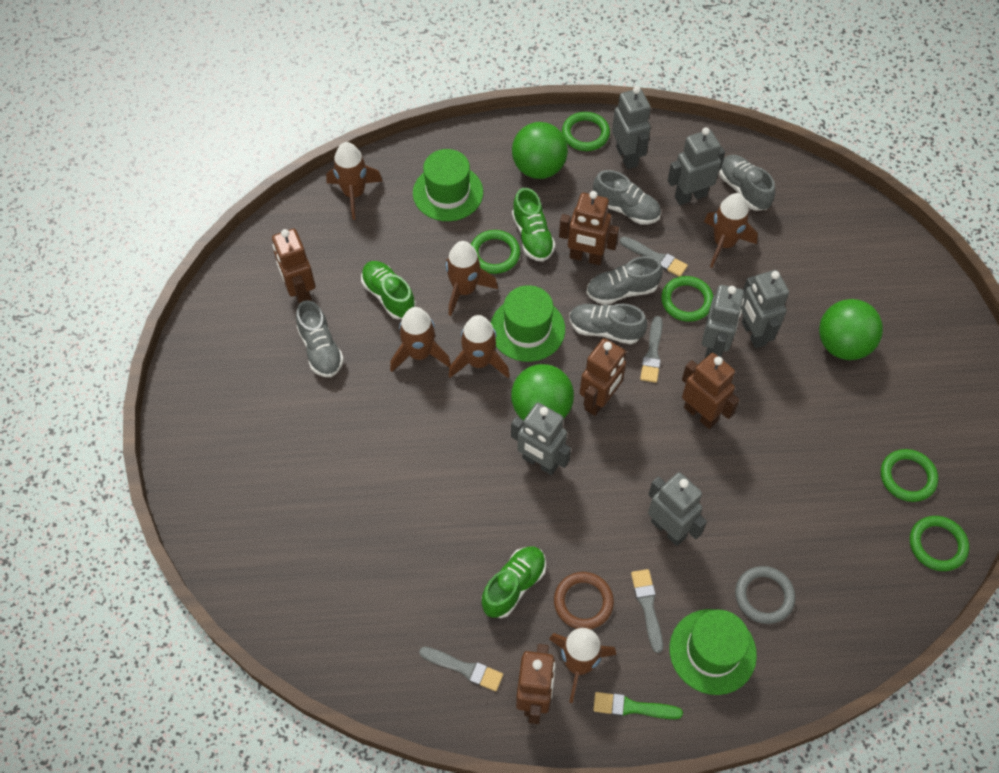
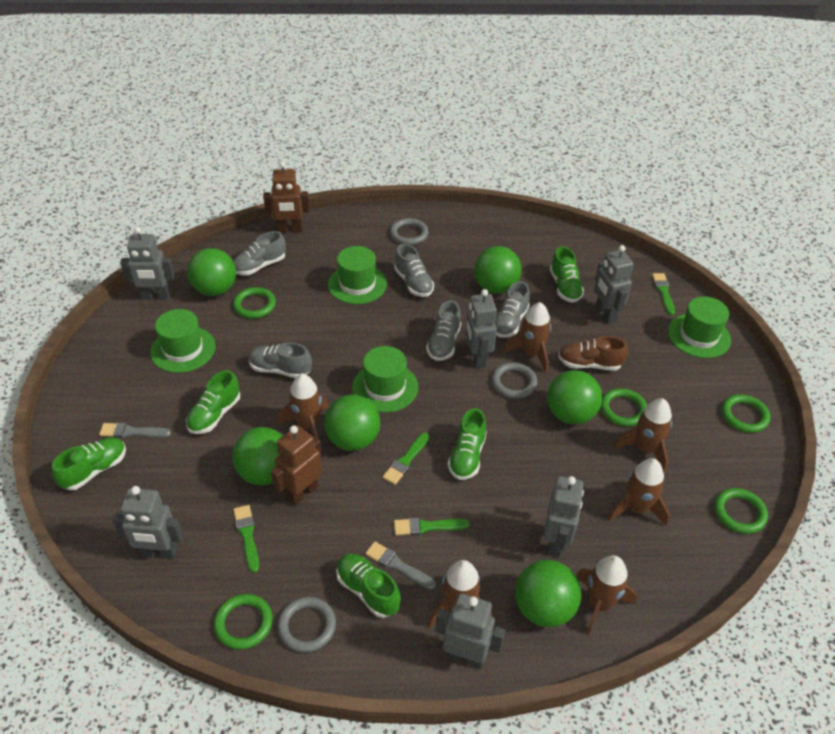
brown ring: 1 -> 0
brown robot: 5 -> 2
brown shoe: 0 -> 1
green ball: 3 -> 6
green brush: 1 -> 4
green hat: 3 -> 4
green shoe: 3 -> 5
grey brush: 4 -> 2
grey ring: 1 -> 3

